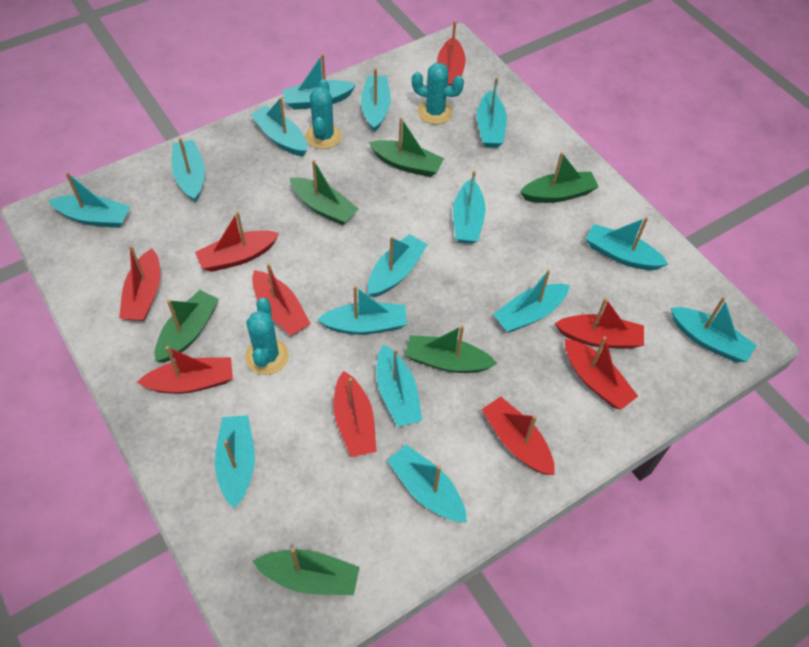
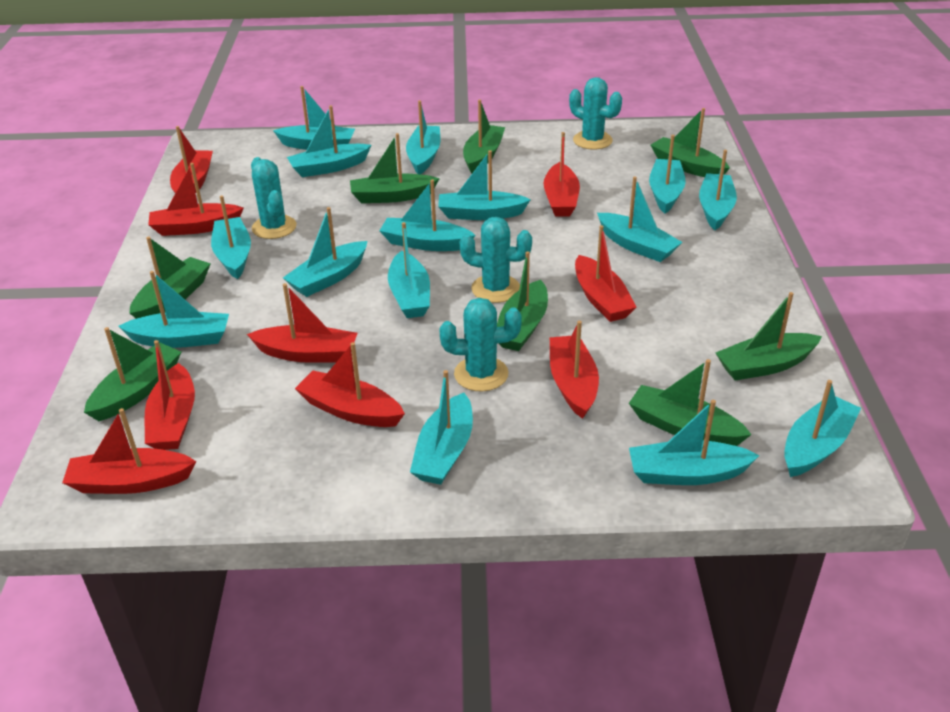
green boat: 6 -> 8
turquoise cactus: 3 -> 4

